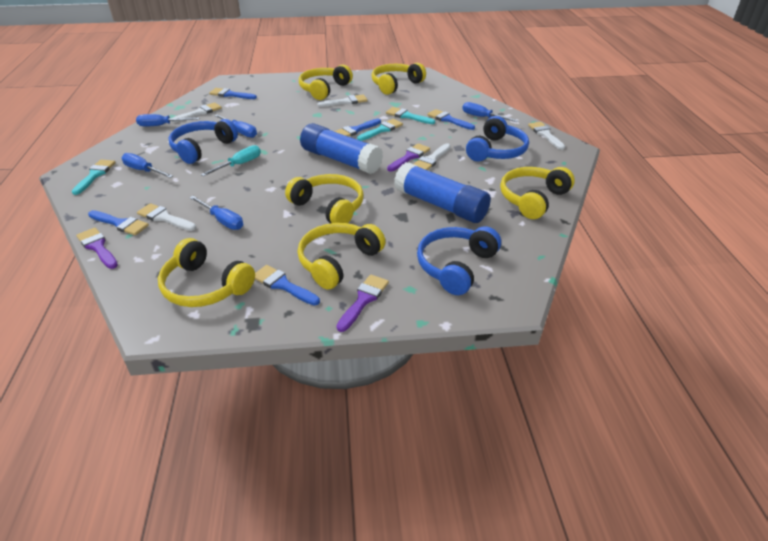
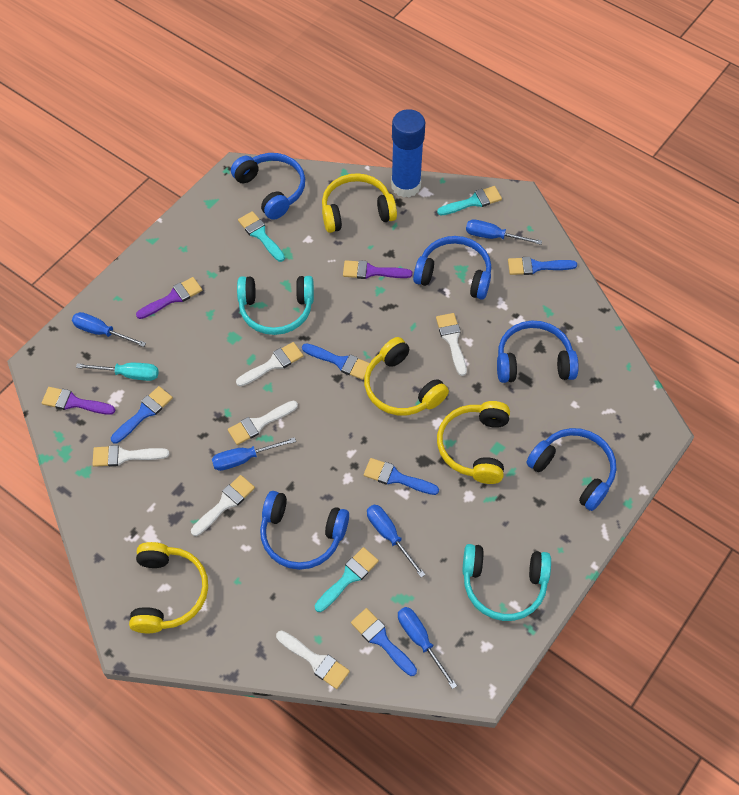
blue glue stick: 2 -> 1
blue headphones: 3 -> 5
turquoise headphones: 0 -> 2
white brush: 5 -> 6
yellow headphones: 6 -> 4

